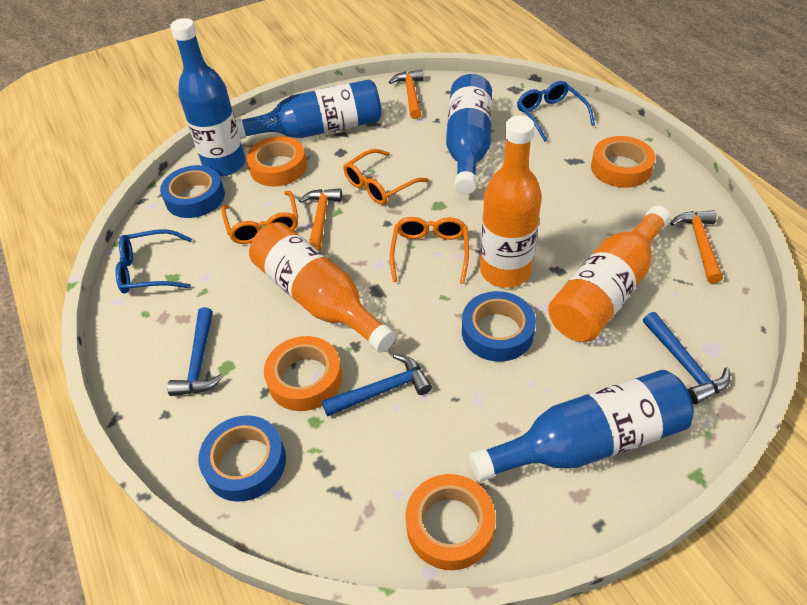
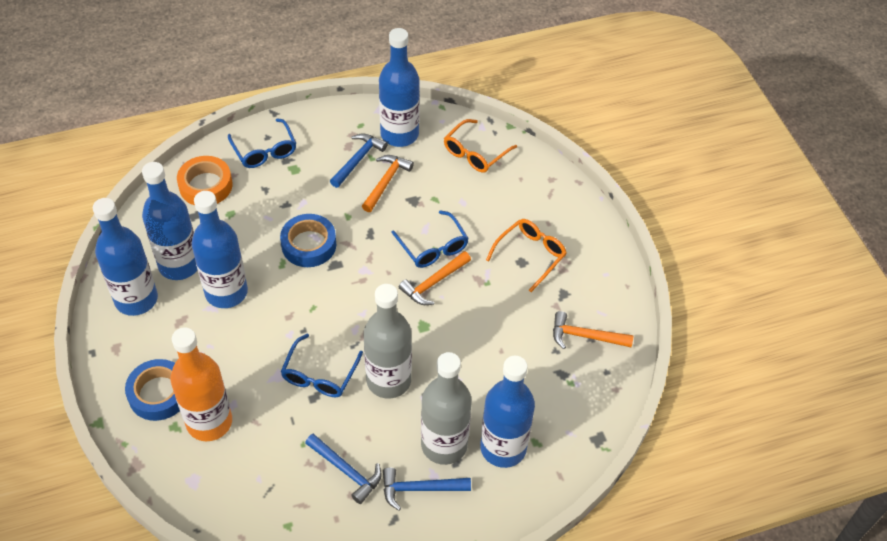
blue bottle: 4 -> 5
blue glasses: 2 -> 3
blue tape: 3 -> 2
grey bottle: 0 -> 2
orange bottle: 3 -> 1
orange glasses: 3 -> 2
orange tape: 4 -> 1

